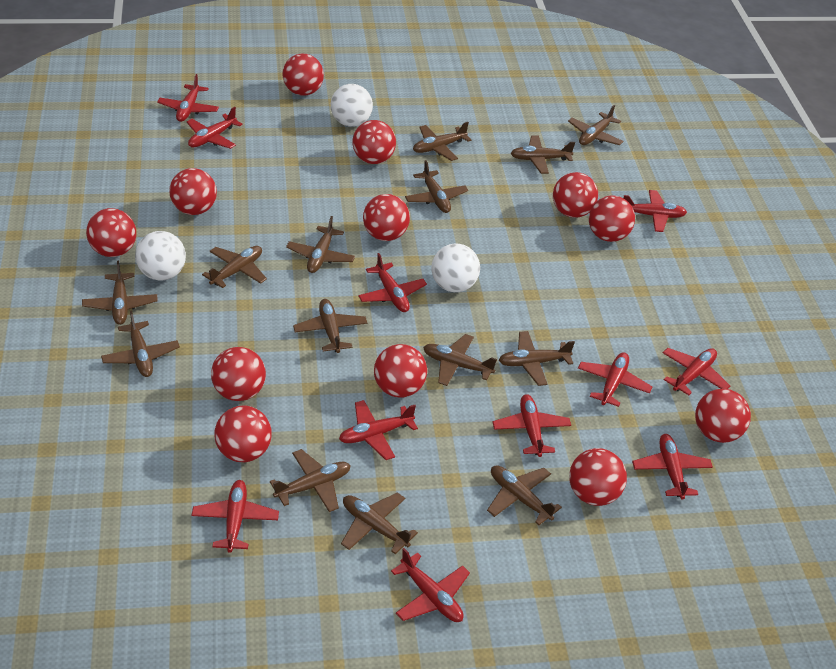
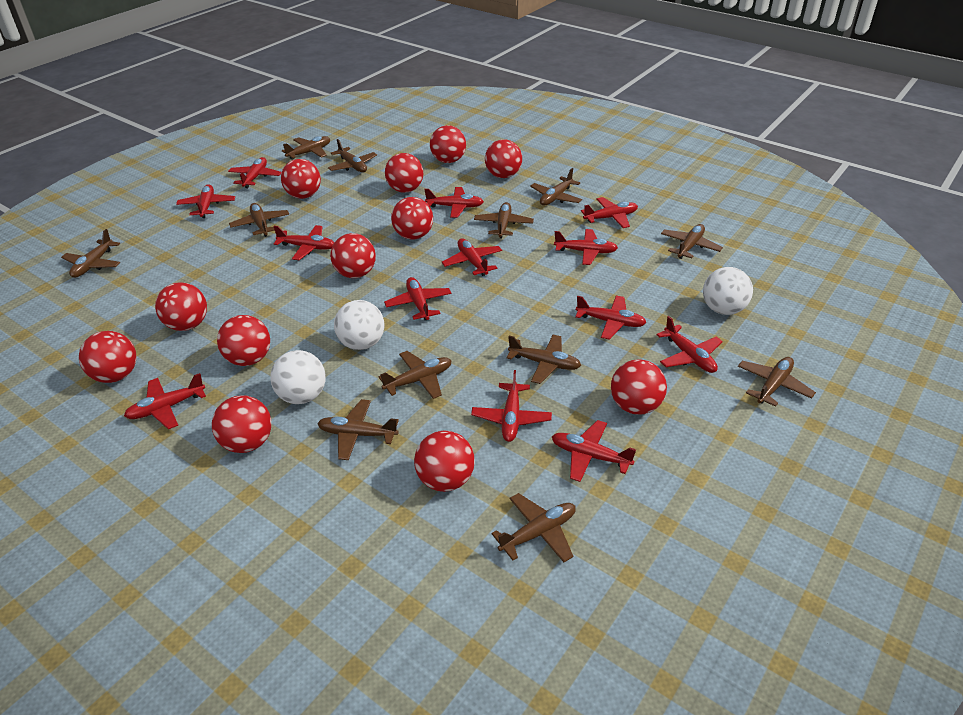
brown plane: 14 -> 12
red plane: 11 -> 13

